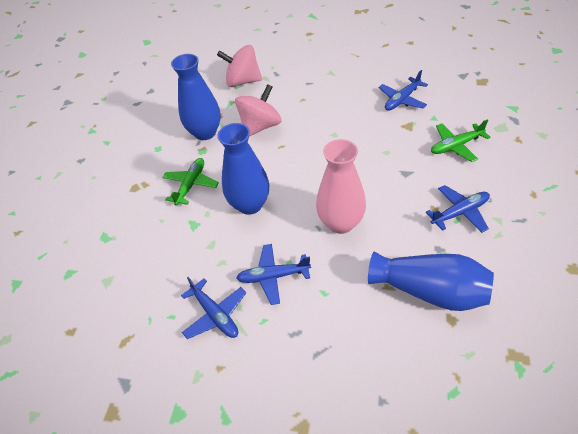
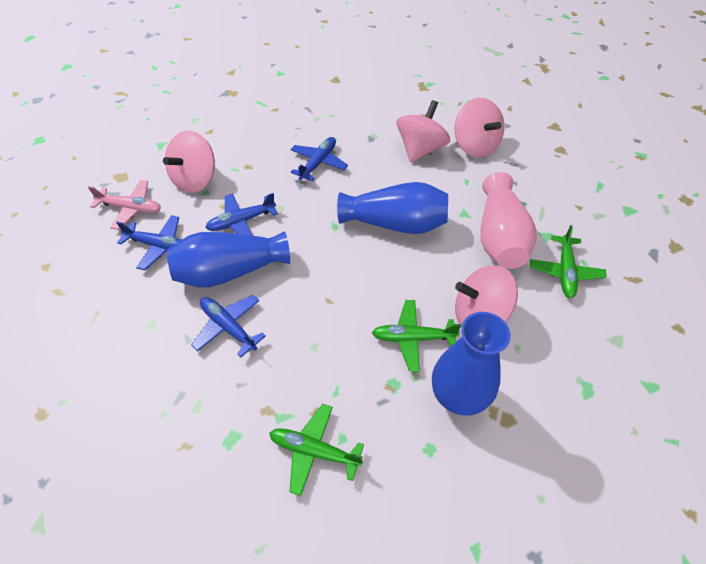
green plane: 2 -> 3
pink plane: 0 -> 1
pink spinning top: 2 -> 4

